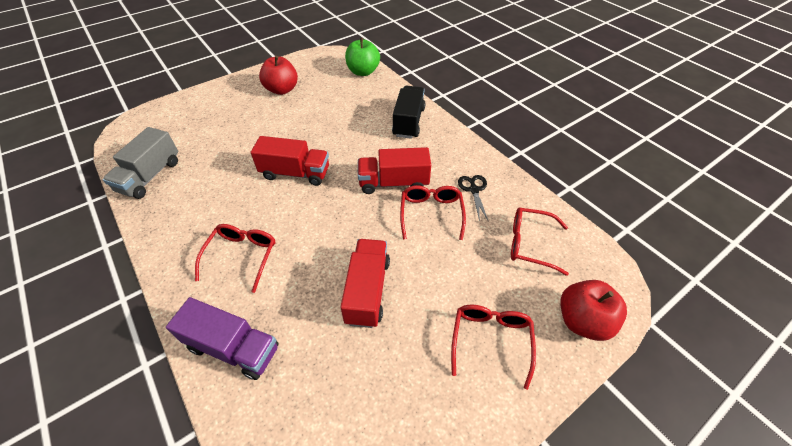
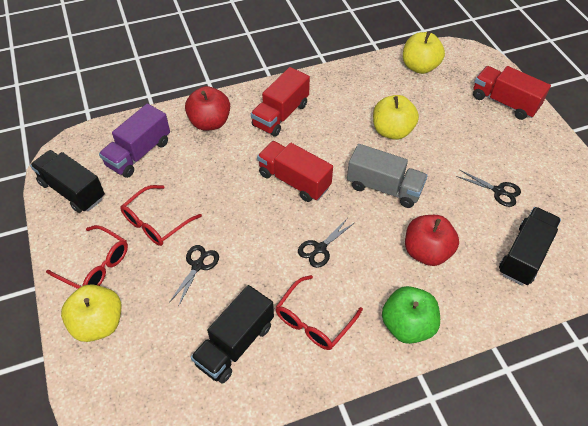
black scissors: 1 -> 3
black truck: 1 -> 3
red glasses: 4 -> 3
yellow apple: 0 -> 3

